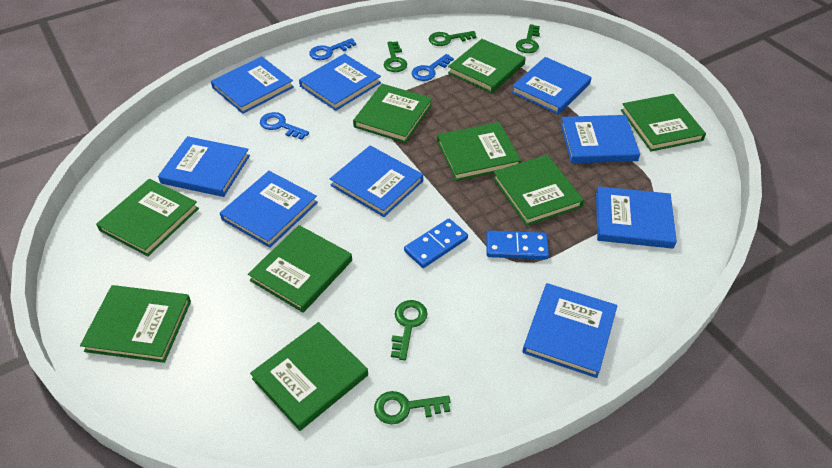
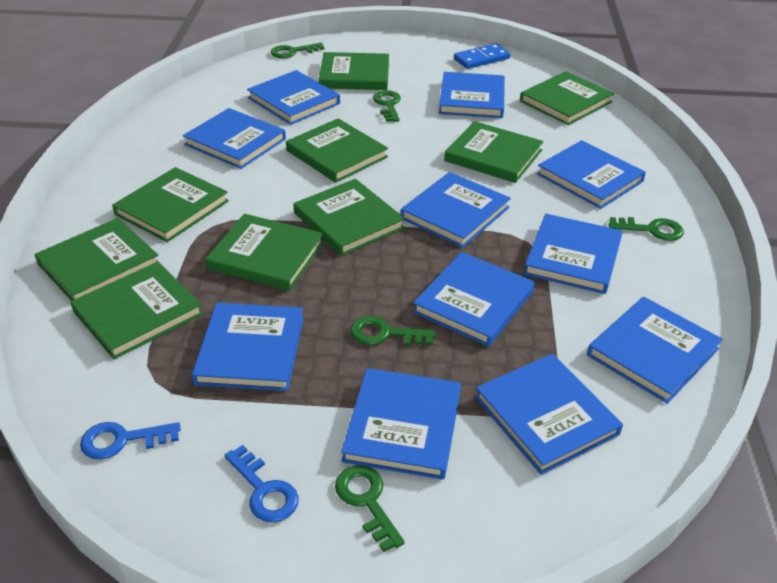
blue book: 9 -> 11
blue domino: 2 -> 1
blue key: 3 -> 2

